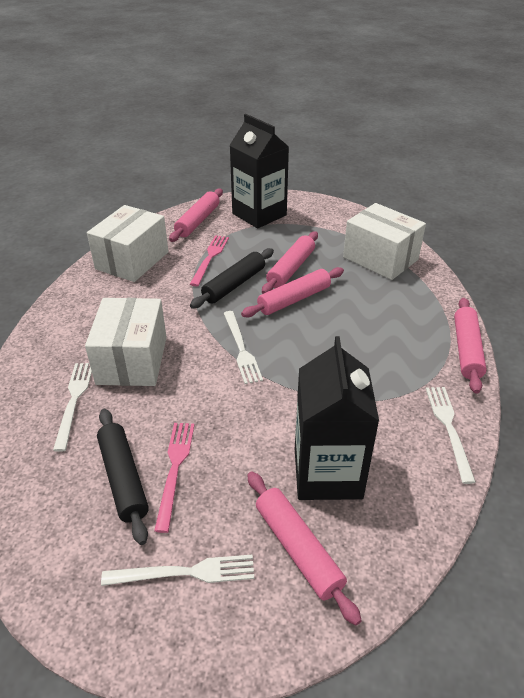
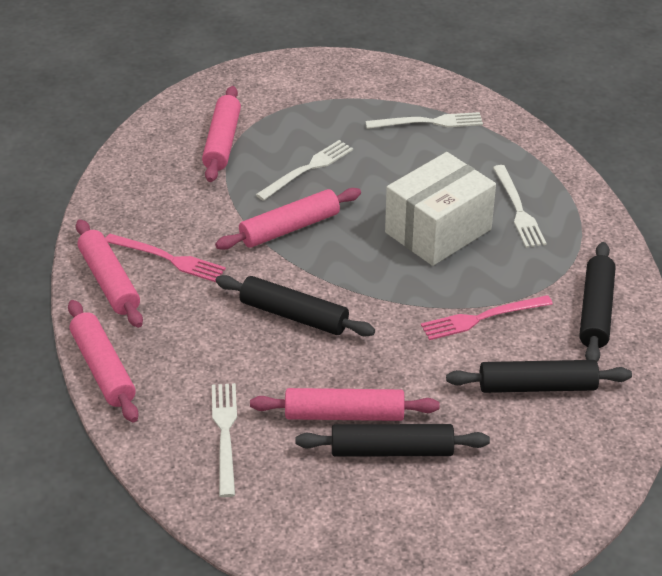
black carton: 2 -> 0
black rolling pin: 2 -> 4
white box: 3 -> 1

